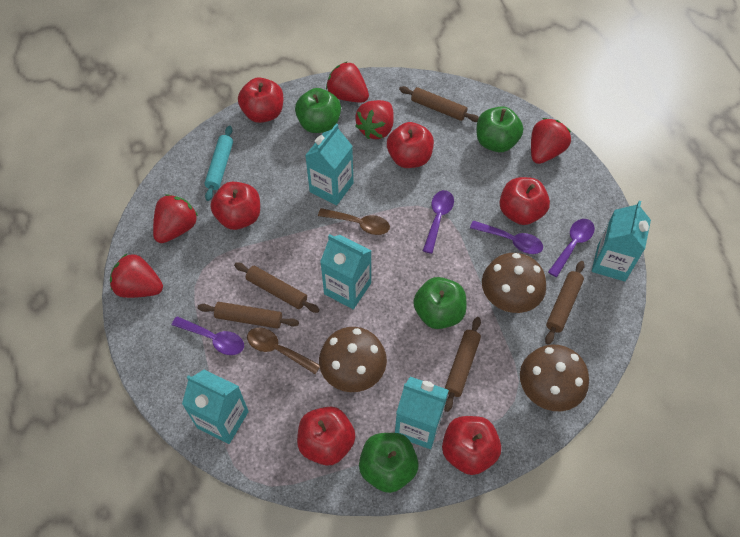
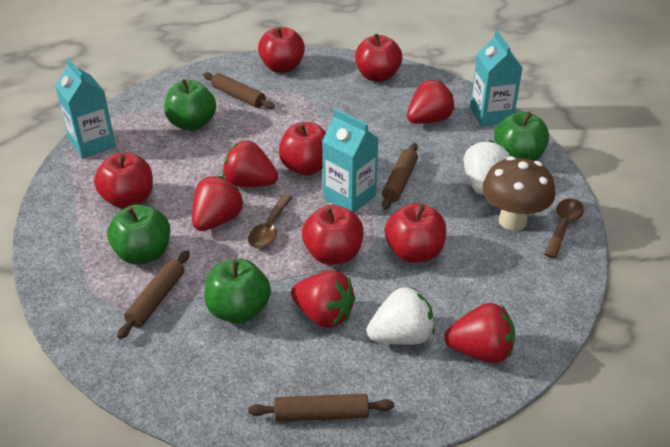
brown mushroom: 3 -> 1
brown rolling pin: 5 -> 4
purple spoon: 4 -> 0
turquoise carton: 5 -> 3
turquoise rolling pin: 1 -> 0
white strawberry: 0 -> 2

